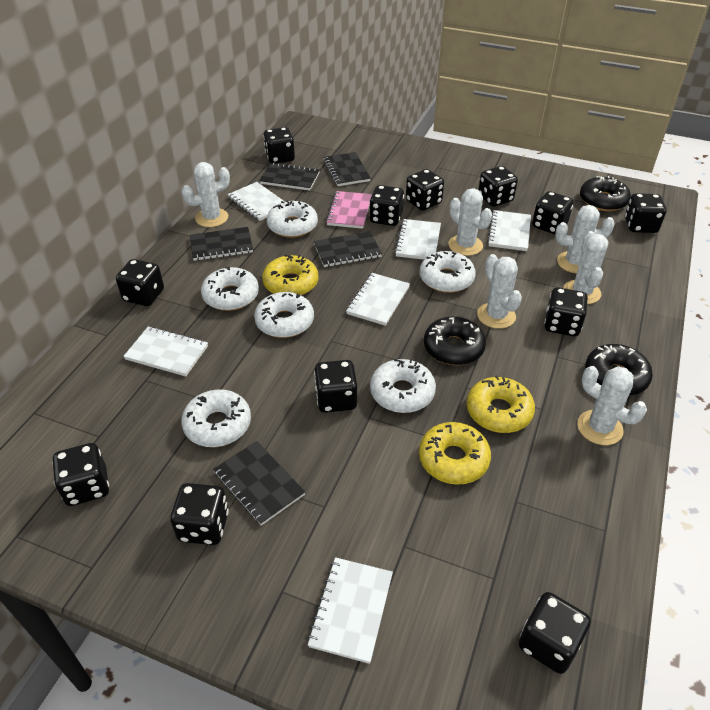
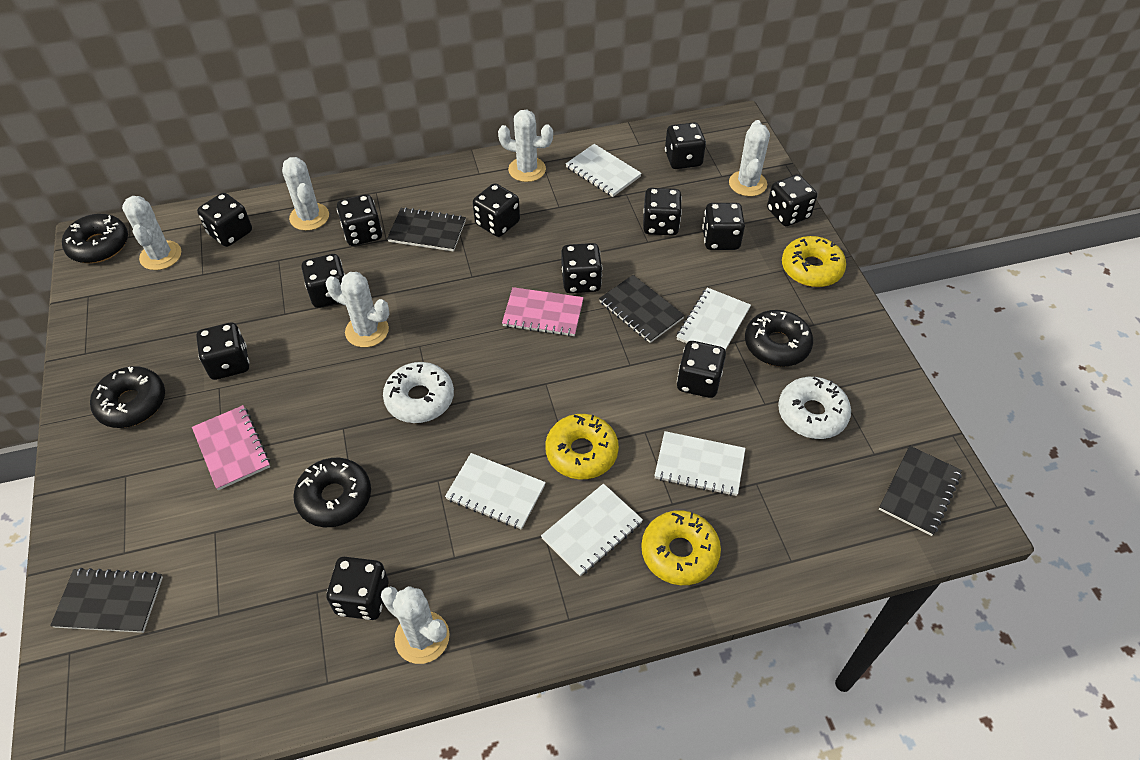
black donut: 3 -> 4
black notebook: 5 -> 4
pink notebook: 1 -> 2
white donut: 6 -> 2
white notebook: 6 -> 5

